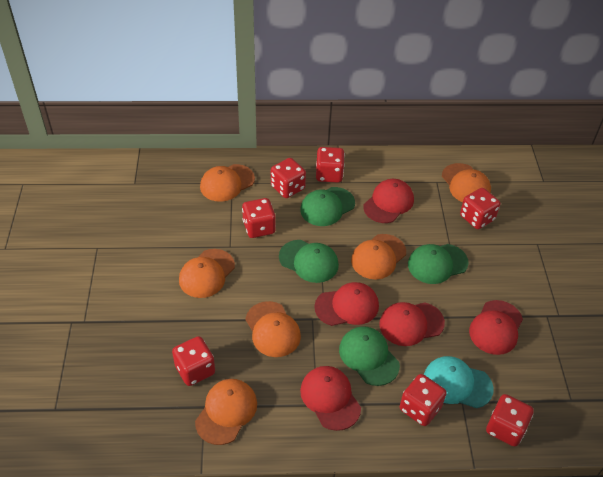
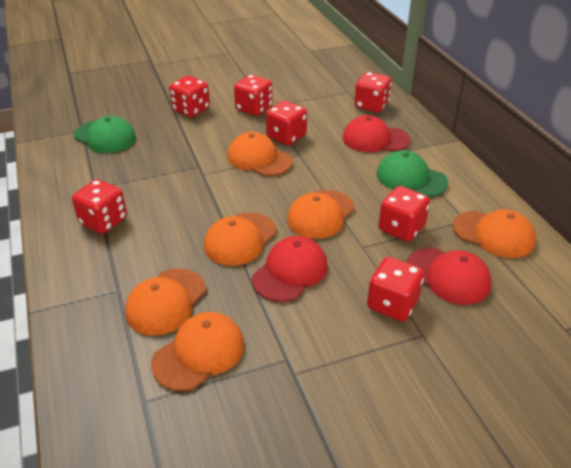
green cap: 4 -> 2
red cap: 5 -> 3
turquoise cap: 1 -> 0

